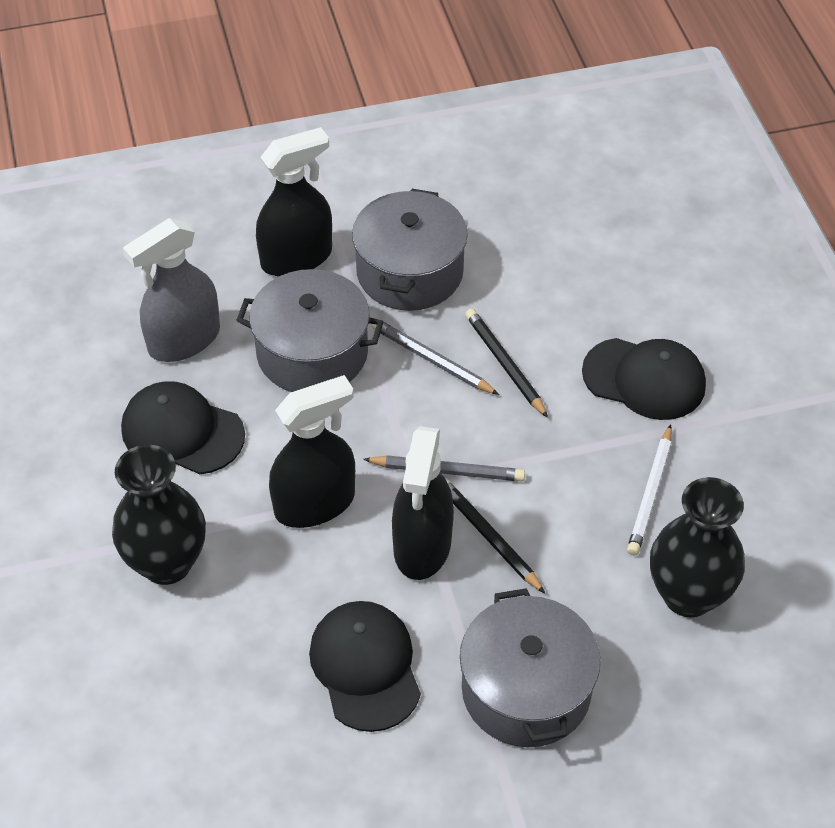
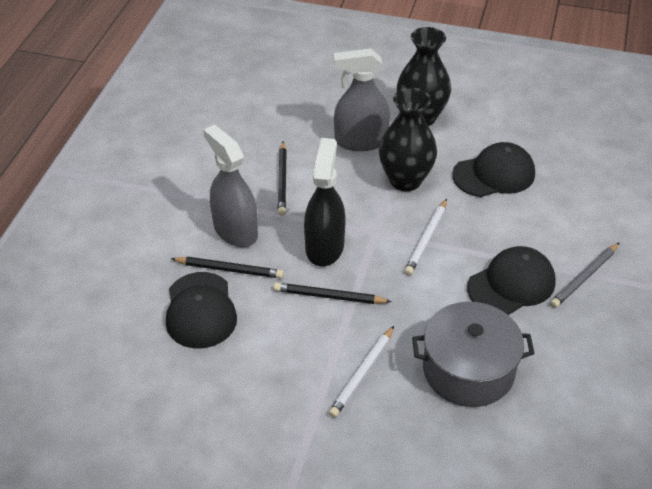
black pencil: 2 -> 3
black spray bottle: 3 -> 1
grey pencil: 2 -> 1
grey pot: 3 -> 1
grey spray bottle: 1 -> 2
white pencil: 1 -> 2

